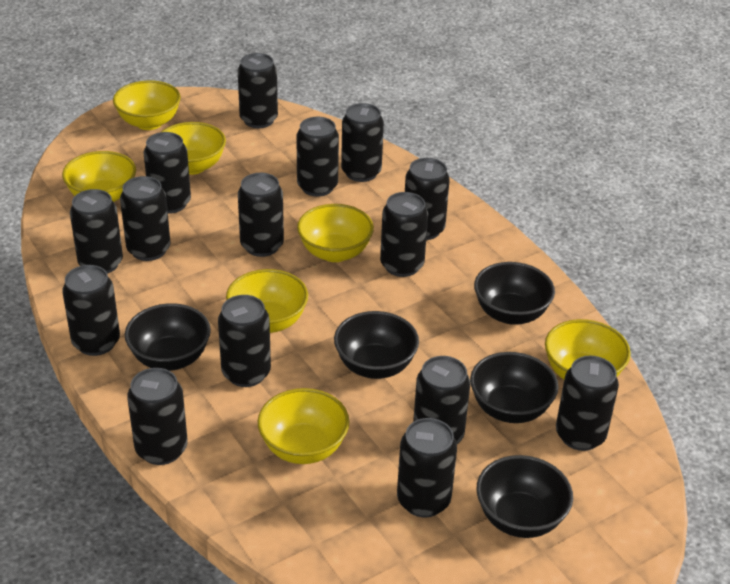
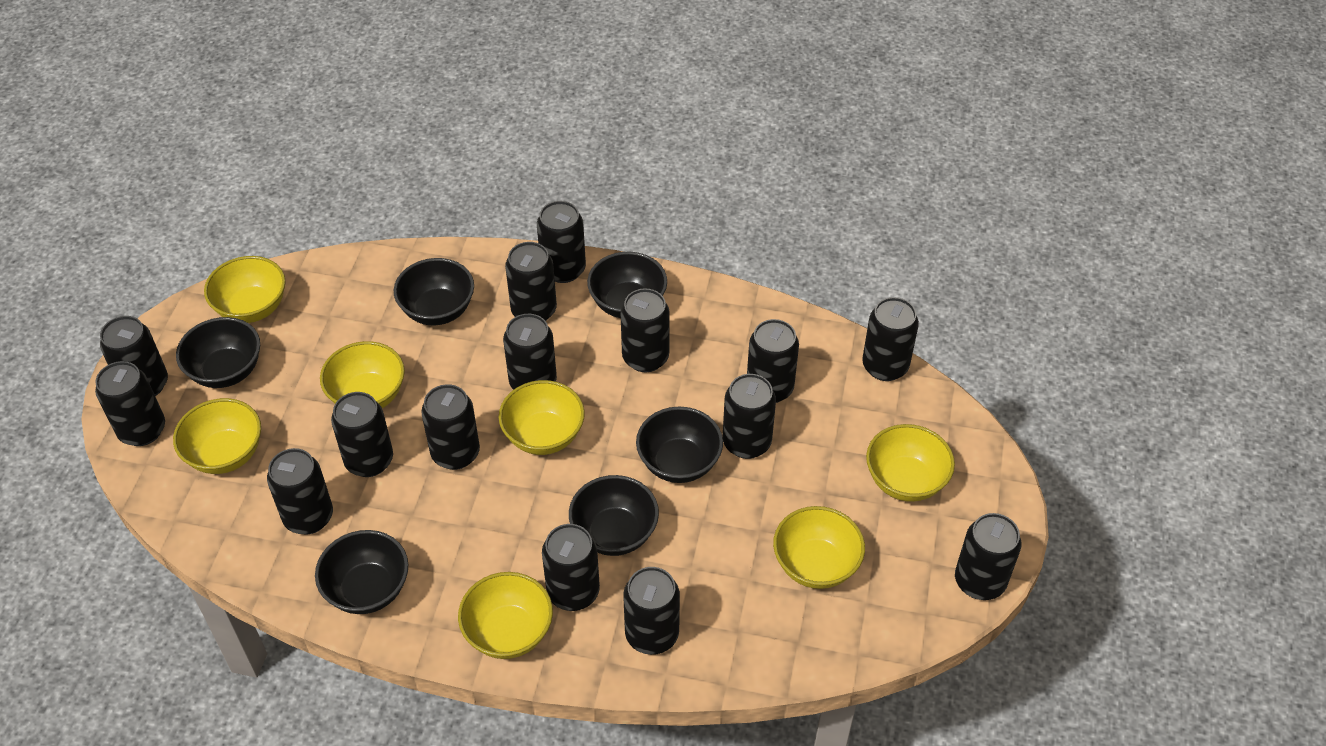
black bowl: 5 -> 6

